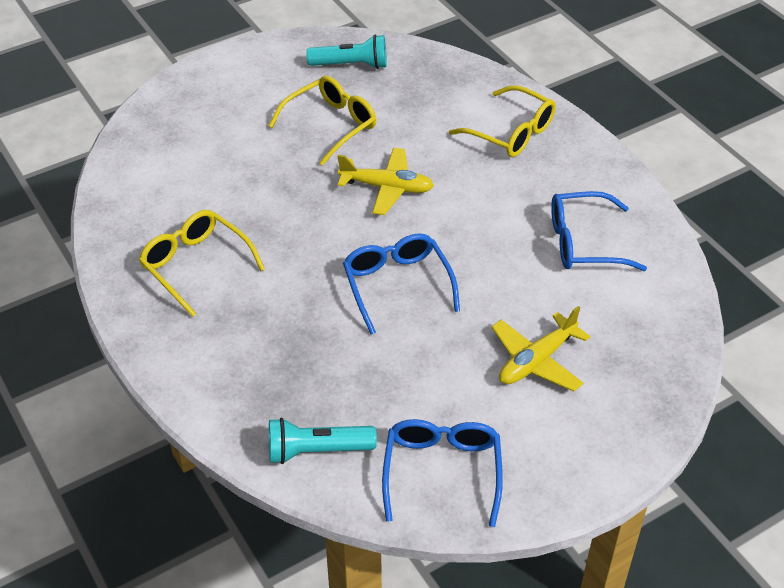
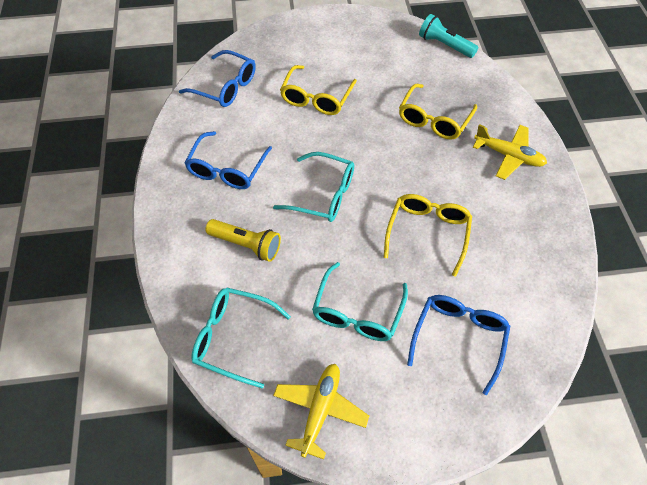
turquoise flashlight: 2 -> 1
turquoise glasses: 0 -> 3
yellow flashlight: 0 -> 1

